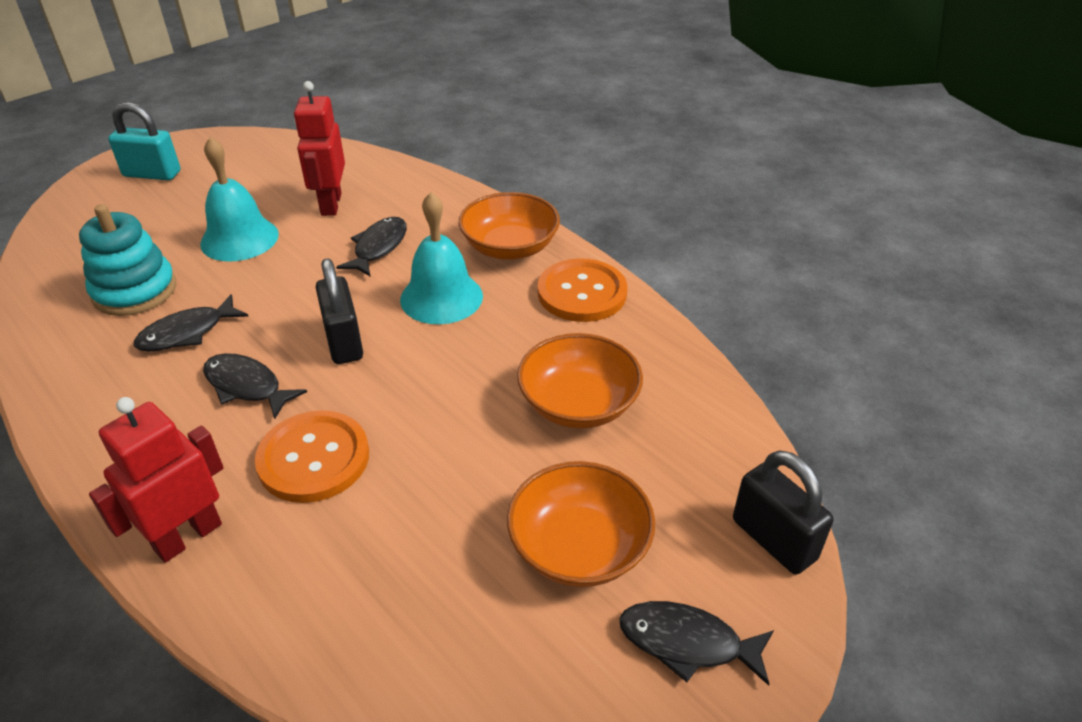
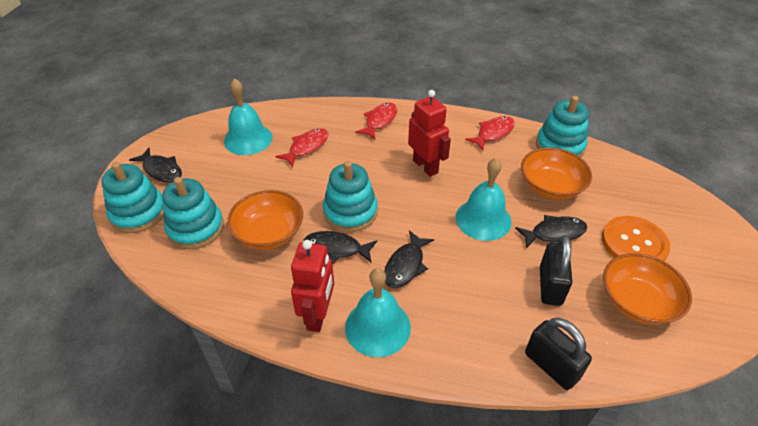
orange button: 2 -> 1
red fish: 0 -> 3
turquoise bell: 2 -> 3
turquoise padlock: 1 -> 0
turquoise stacking toy: 1 -> 4

